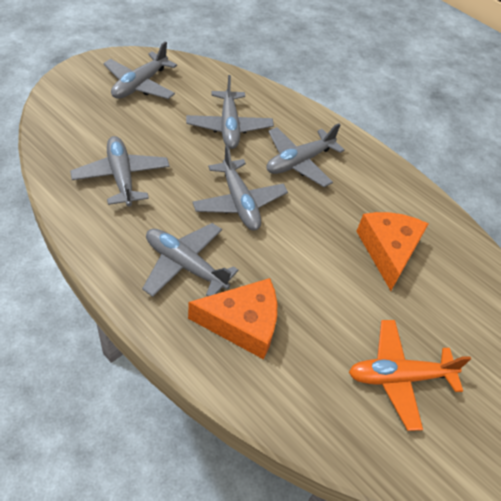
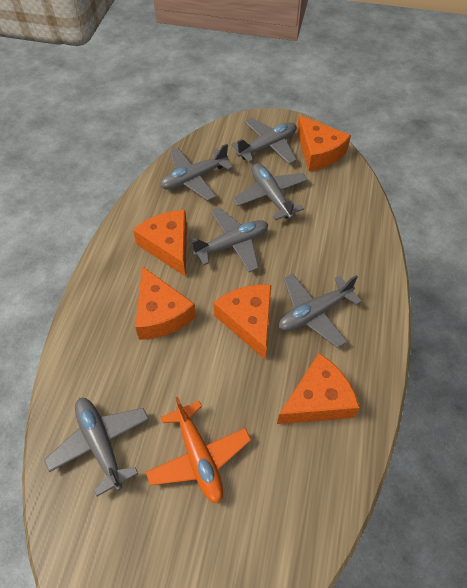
orange cheese: 2 -> 5

